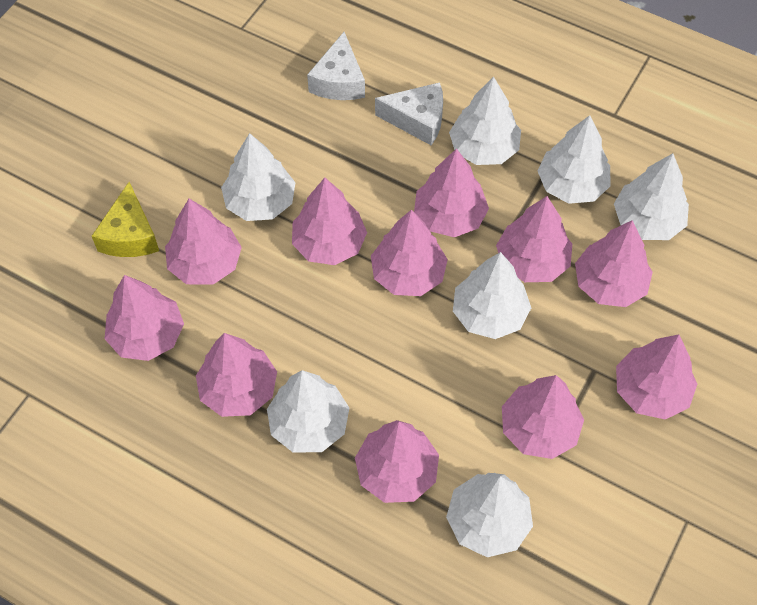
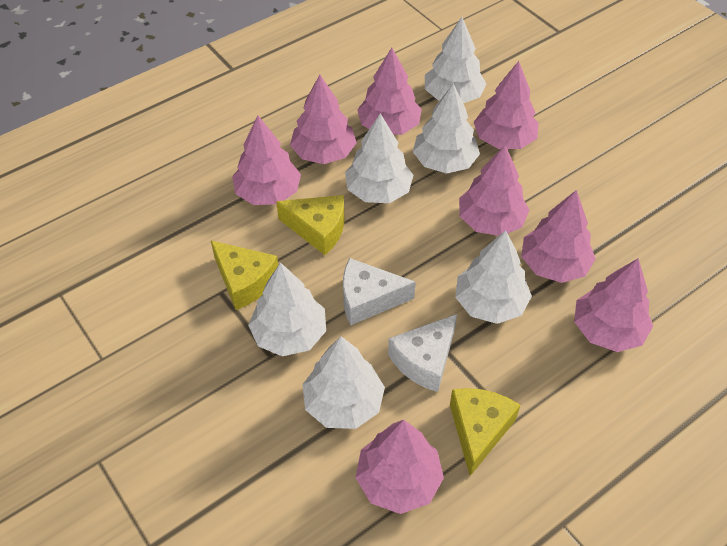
pink tree: 11 -> 8
white tree: 7 -> 6
yellow cheese: 1 -> 3

